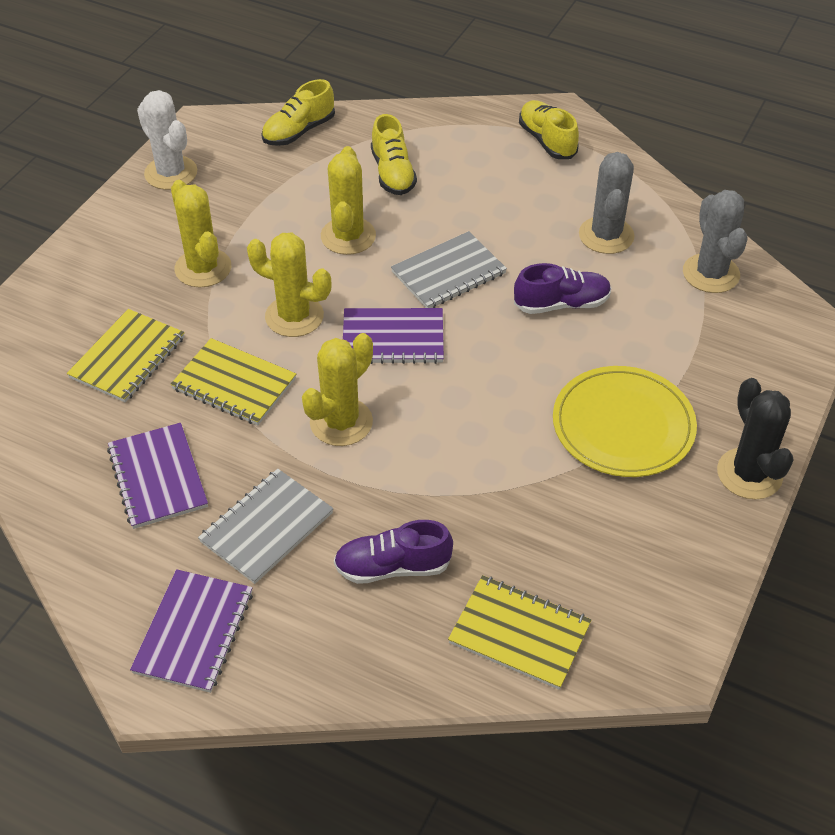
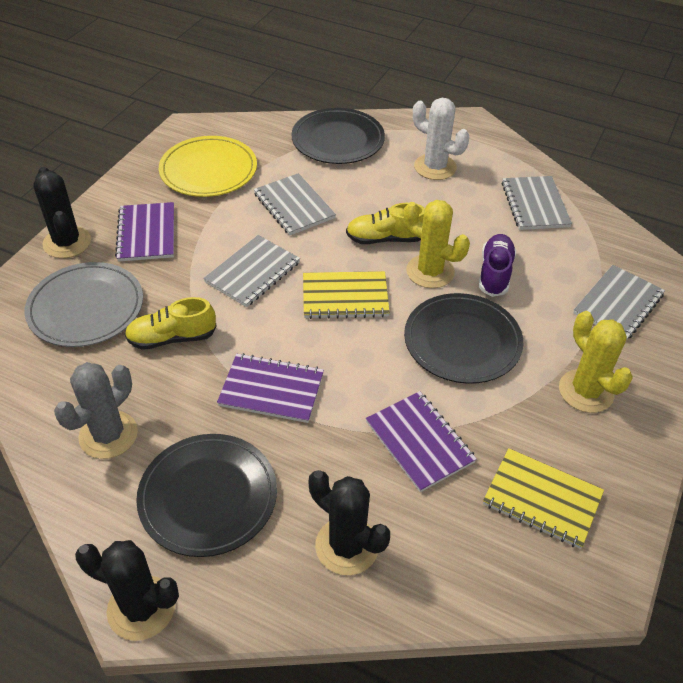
black cactus: 1 -> 3
black plate: 0 -> 3
grey cactus: 2 -> 1
grey notebook: 2 -> 4
grey plate: 0 -> 1
purple shoe: 2 -> 1
yellow cactus: 4 -> 2
yellow notebook: 3 -> 2
yellow shoe: 3 -> 2

